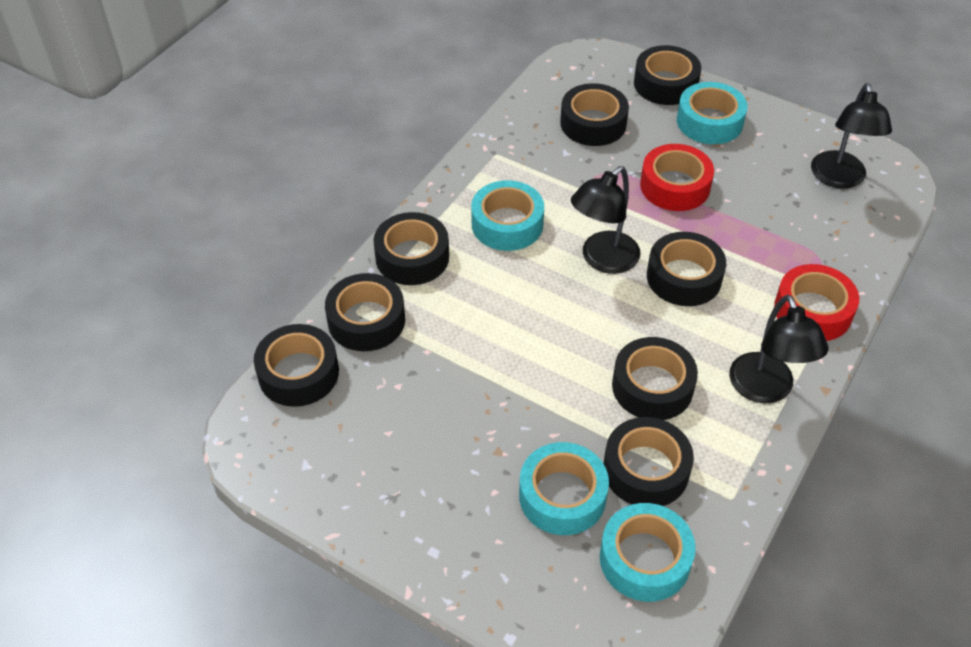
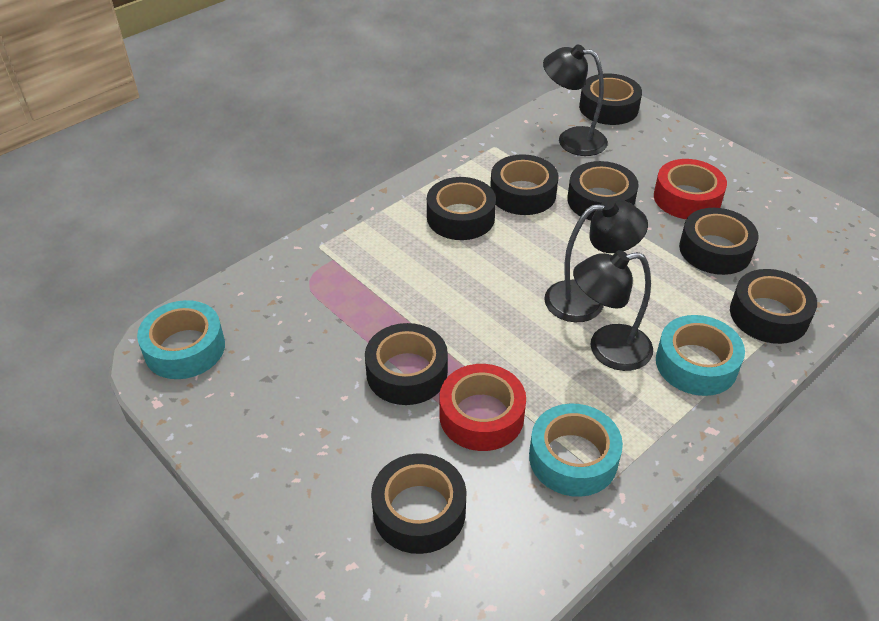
turquoise tape: 4 -> 3

